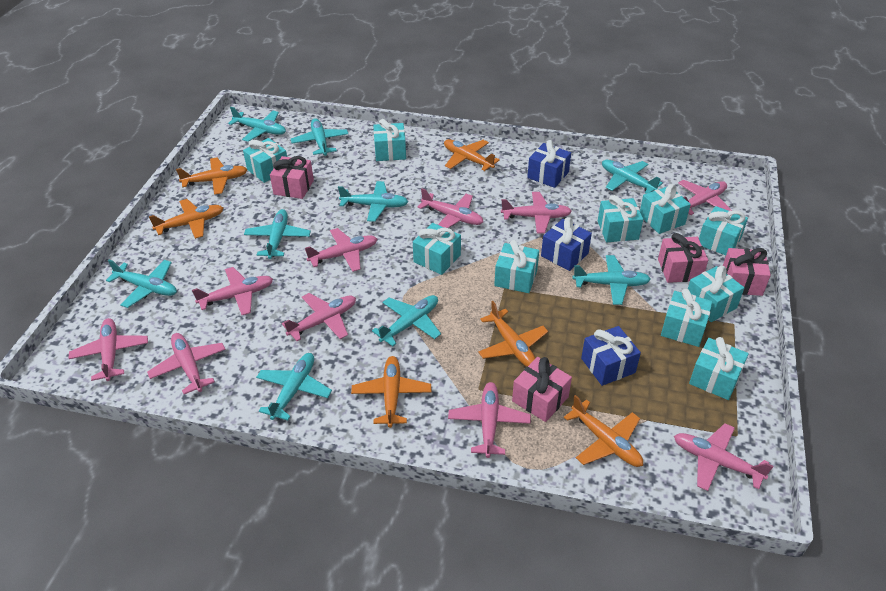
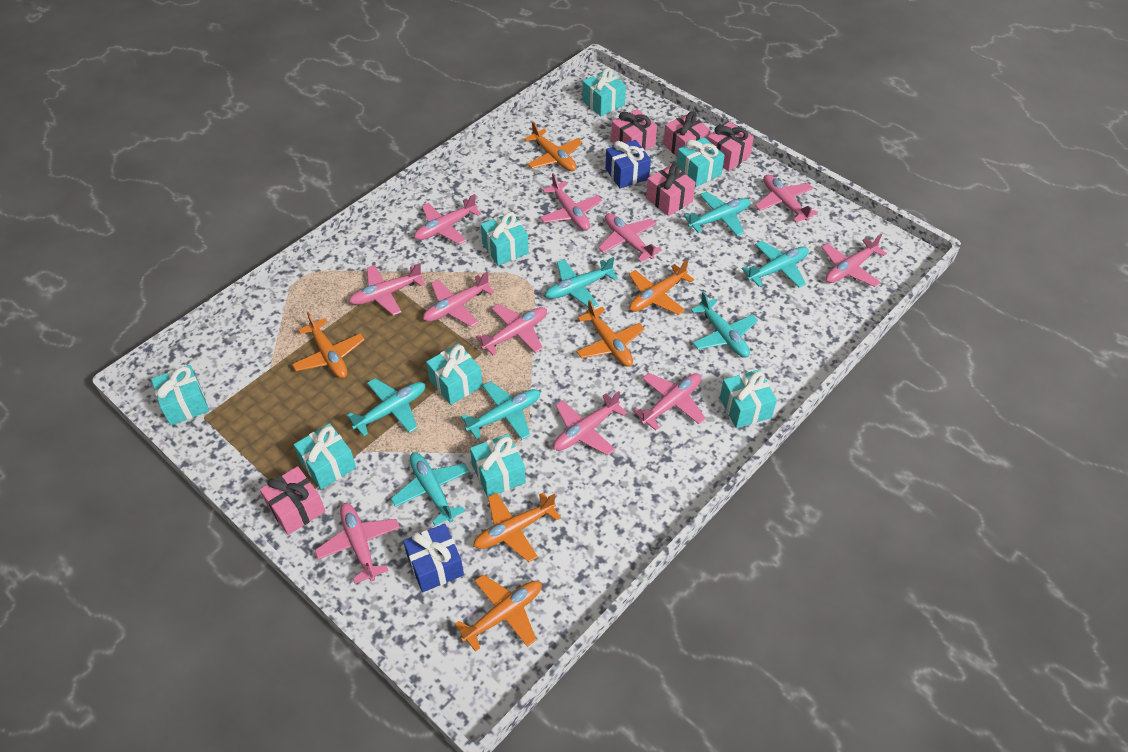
blue gift: 3 -> 2
pink gift: 4 -> 5
pink plane: 10 -> 11
turquoise gift: 10 -> 8
turquoise plane: 9 -> 7

